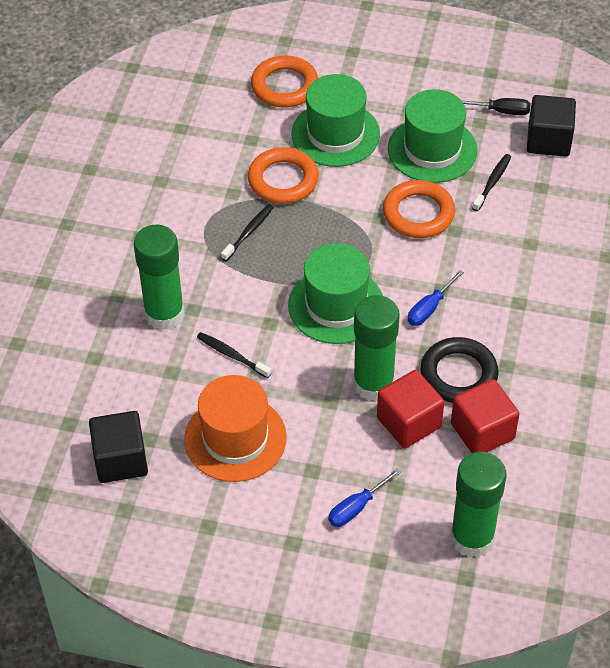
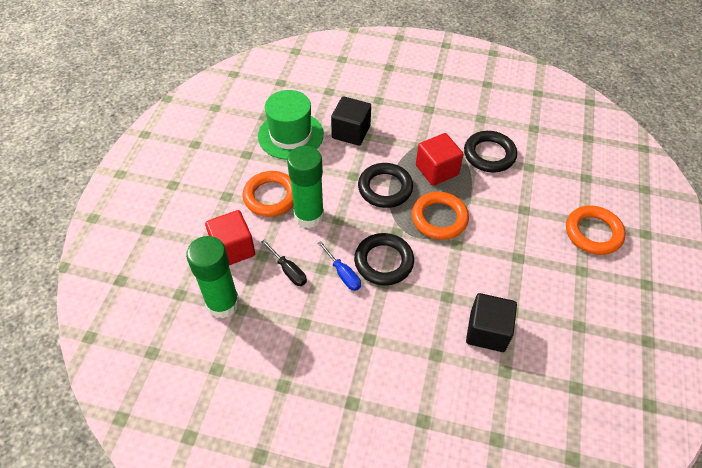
black ring: 1 -> 3
black toothbrush: 3 -> 0
blue screwdriver: 2 -> 1
green glue stick: 3 -> 2
green hat: 3 -> 1
orange hat: 1 -> 0

